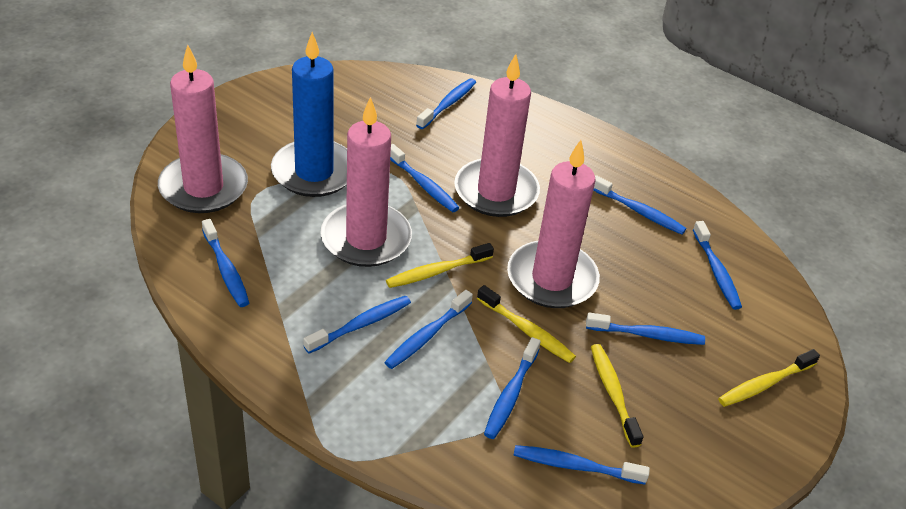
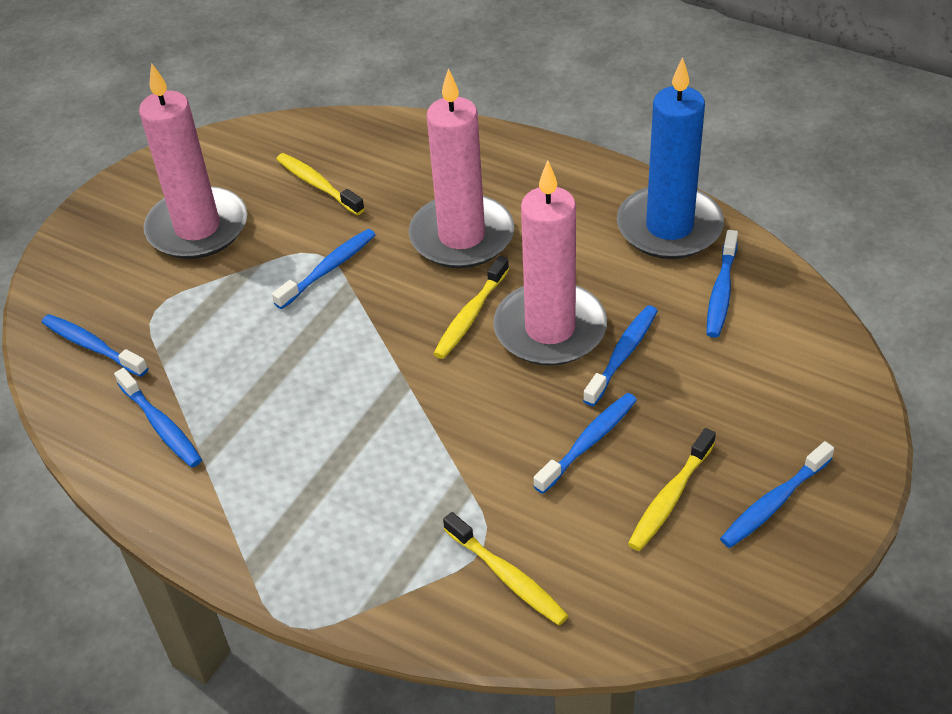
blue toothbrush: 10 -> 7
pink candle: 4 -> 3

